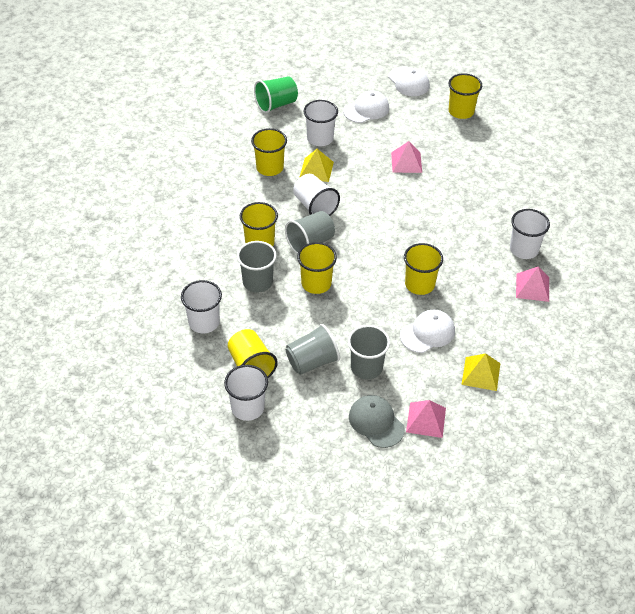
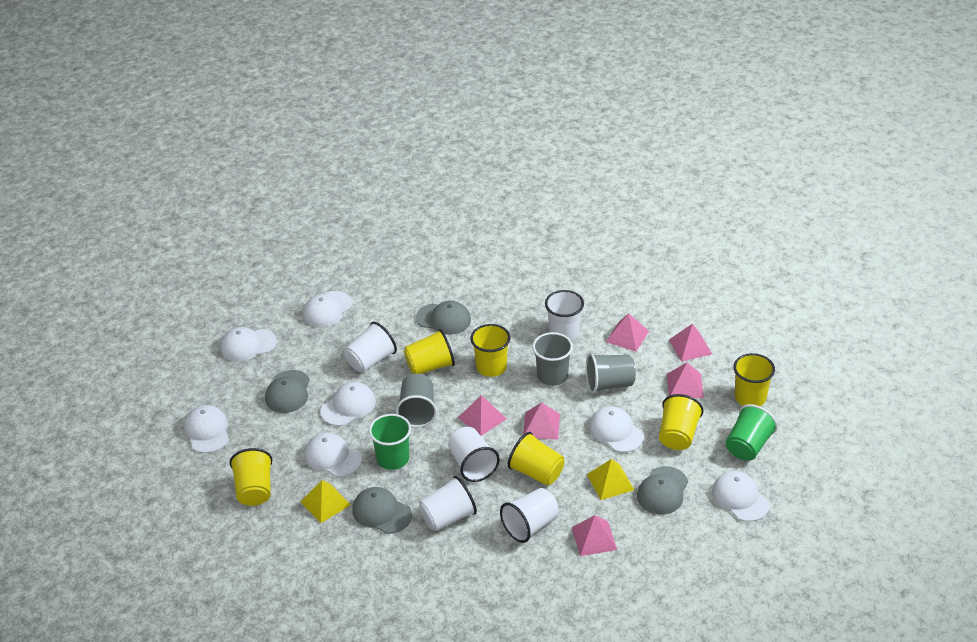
green cup: 1 -> 2
grey cap: 1 -> 4
grey cup: 4 -> 3
pink pyramid: 3 -> 6
white cap: 3 -> 7

